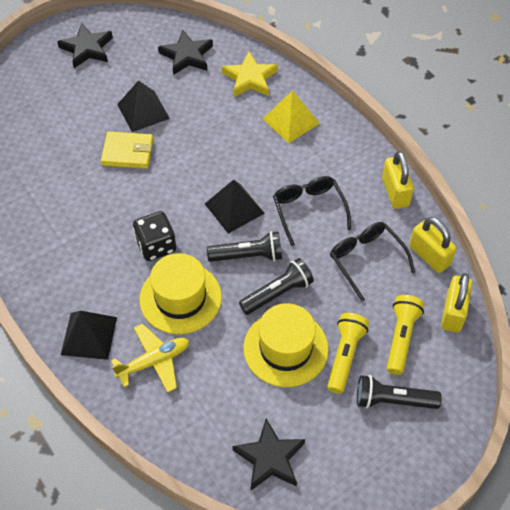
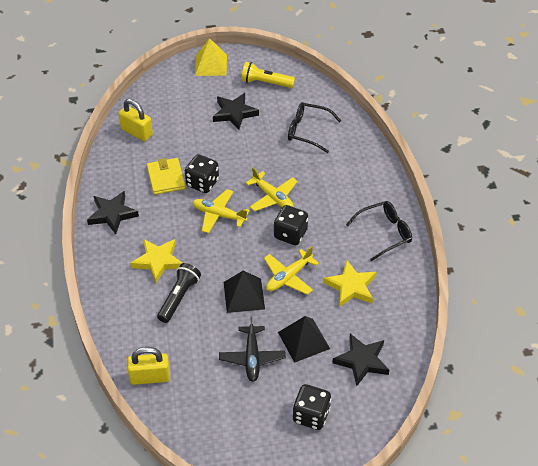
black dice: 1 -> 3
black flashlight: 3 -> 1
black plane: 0 -> 1
black pyramid: 3 -> 2
yellow flashlight: 2 -> 1
yellow hat: 2 -> 0
yellow padlock: 3 -> 2
yellow plane: 1 -> 3
yellow star: 1 -> 2

